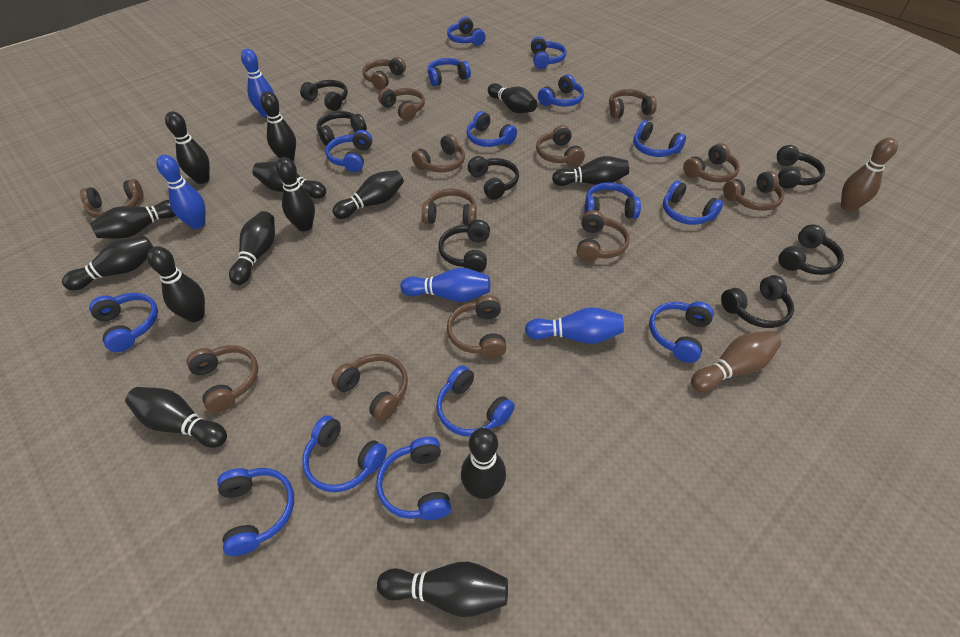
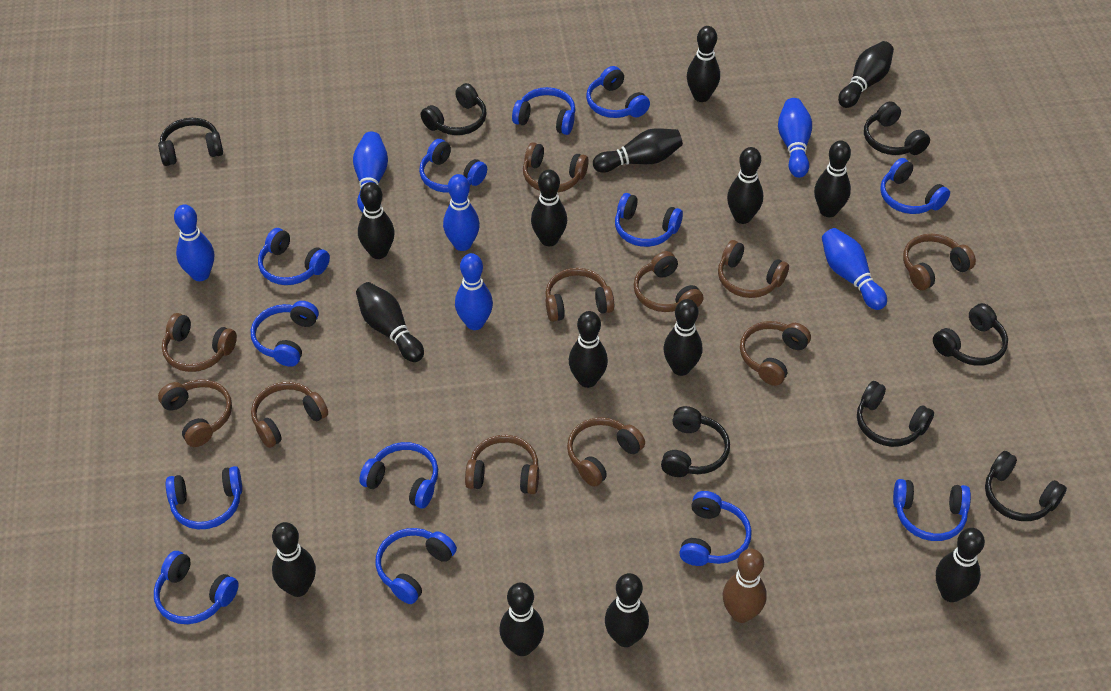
blue bowling pin: 4 -> 6
blue headphones: 15 -> 13
brown bowling pin: 2 -> 1
brown headphones: 13 -> 11

